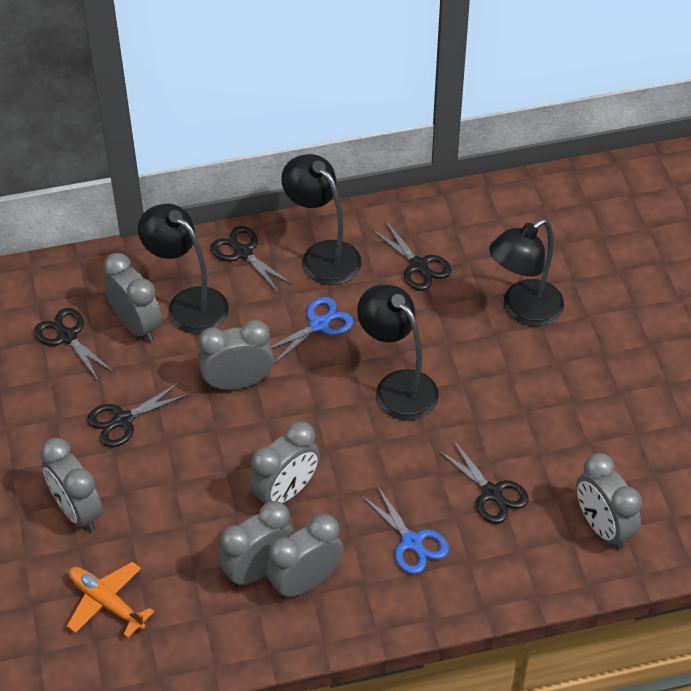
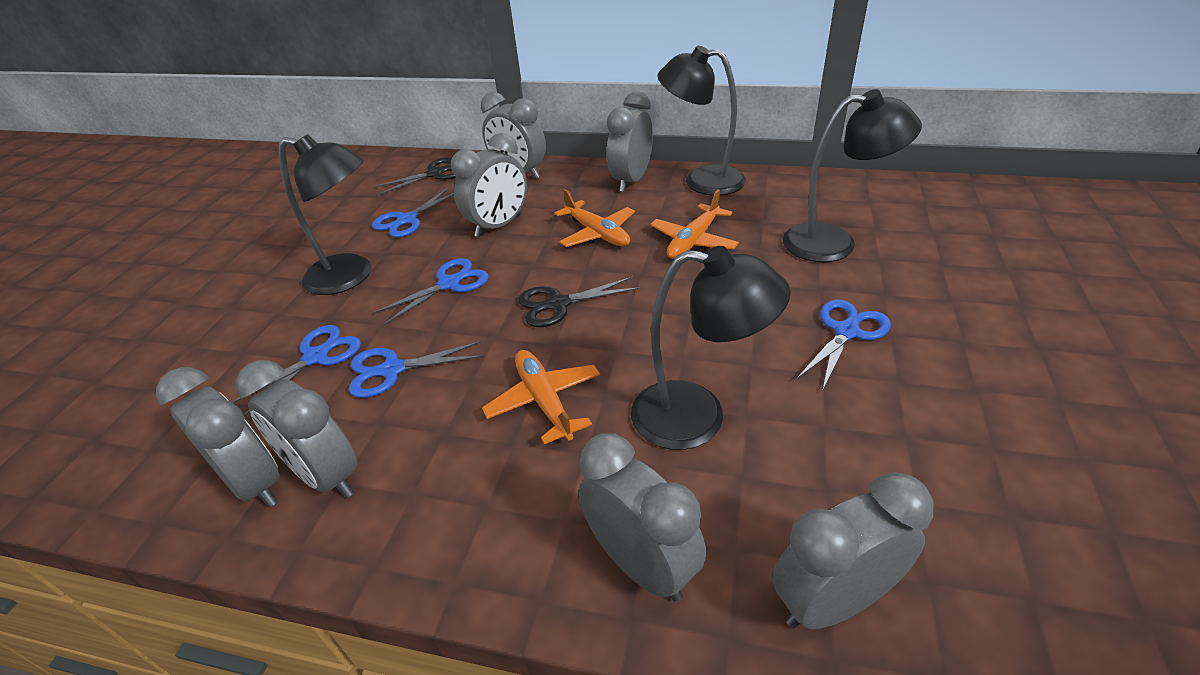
black scissors: 5 -> 2
blue scissors: 2 -> 5
orange plane: 1 -> 3

